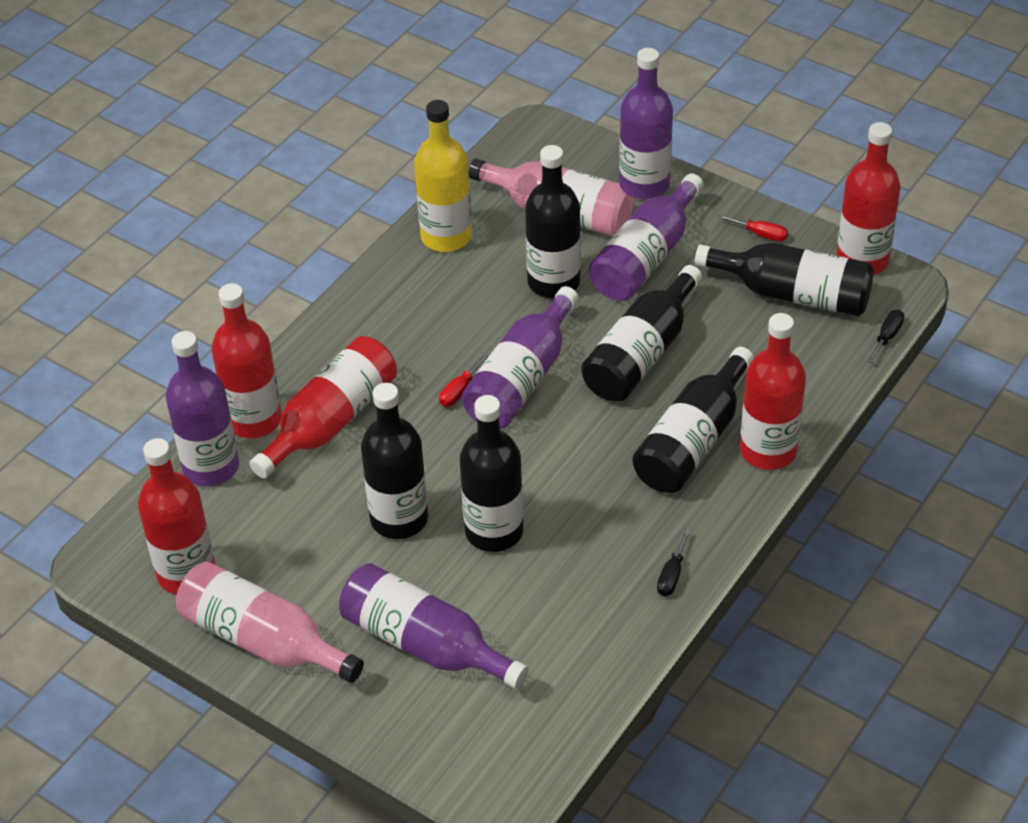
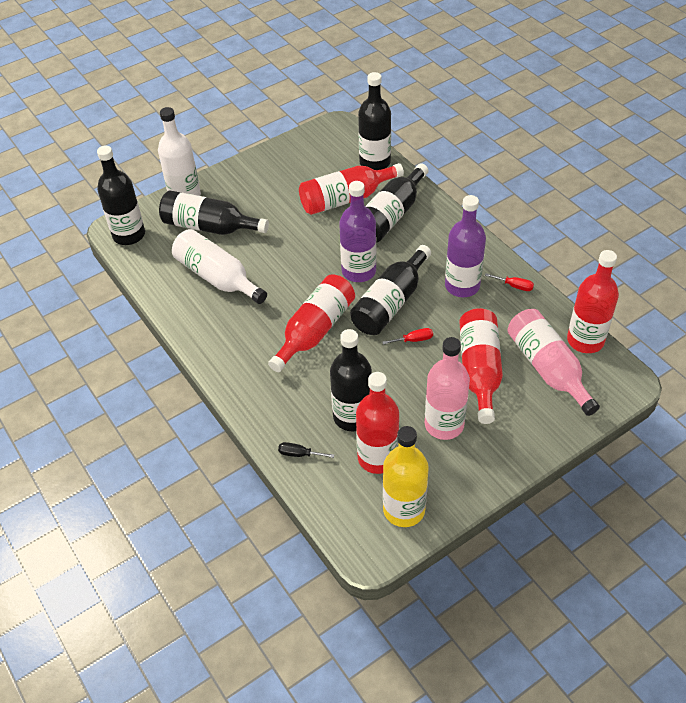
black screwdriver: 2 -> 1
purple bottle: 5 -> 2
white bottle: 0 -> 2

